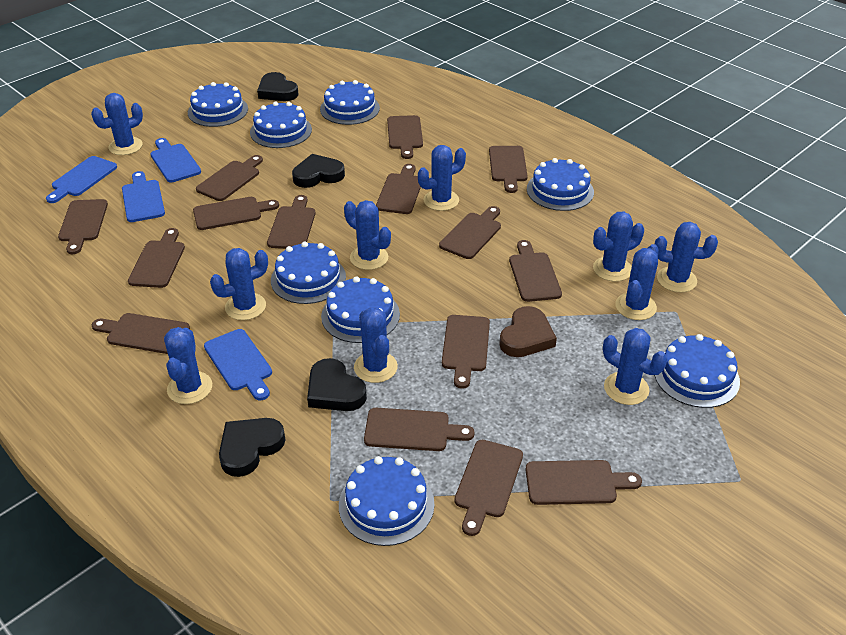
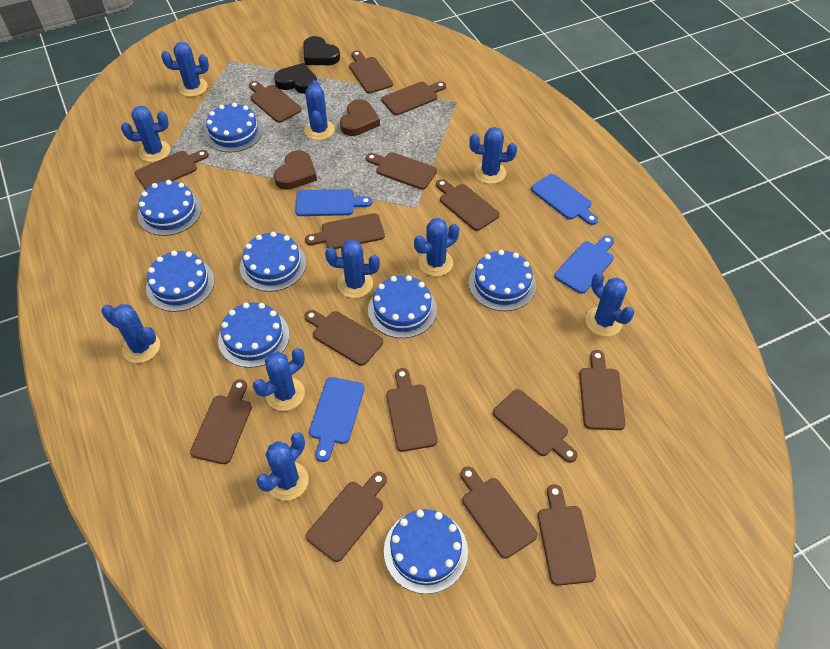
black heart: 4 -> 2
brown heart: 1 -> 2

